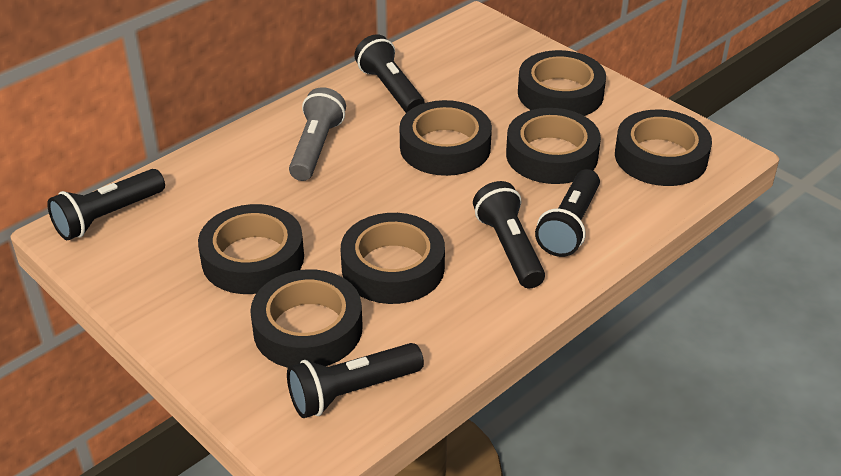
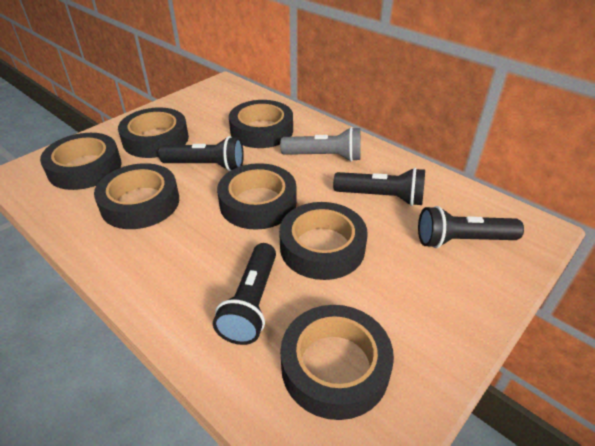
black flashlight: 5 -> 4

